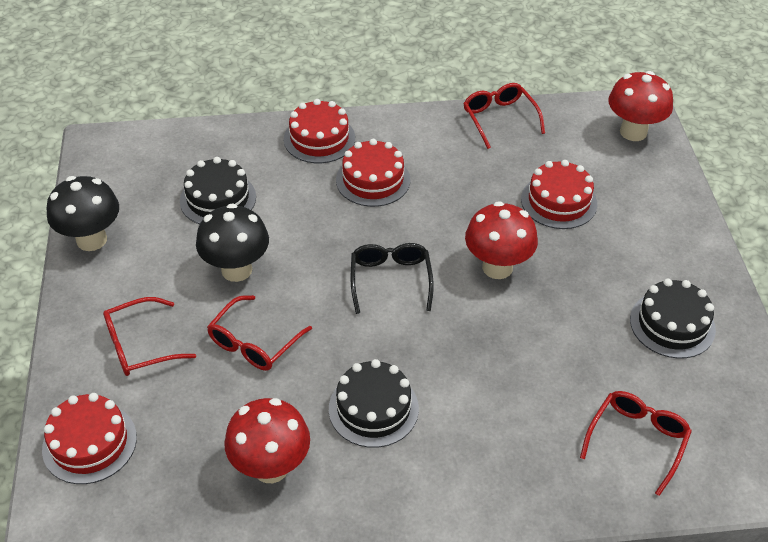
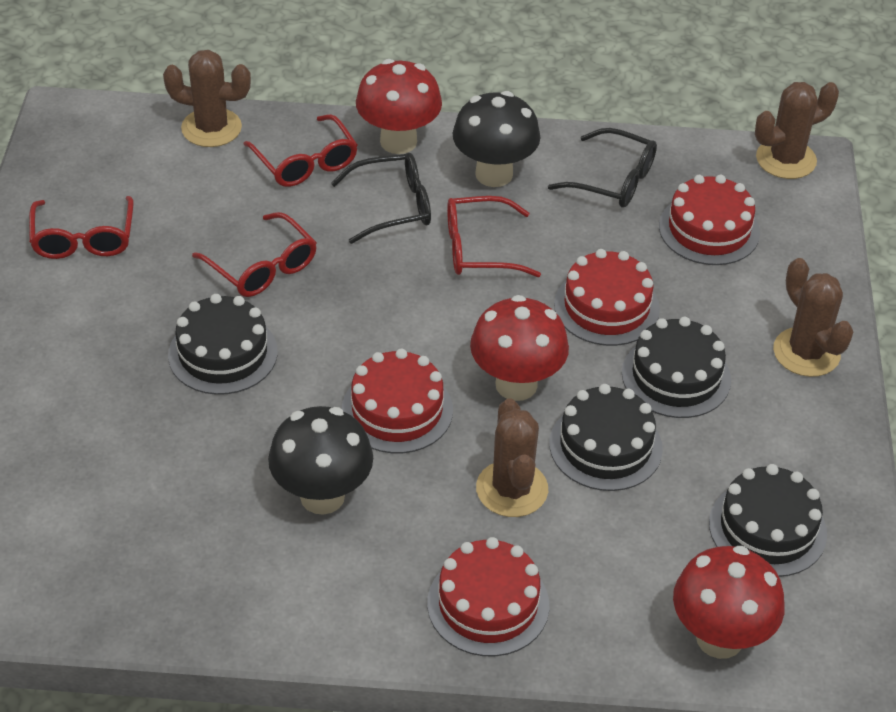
black cake: 3 -> 4
black glasses: 1 -> 2
brown cactus: 0 -> 4

